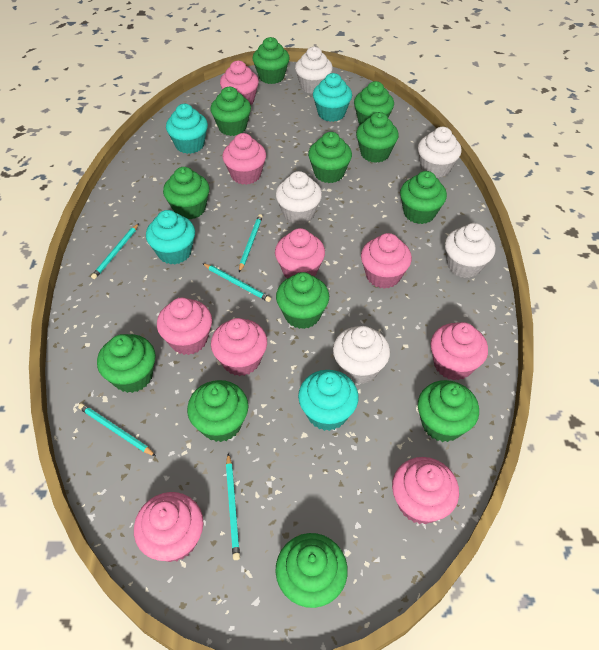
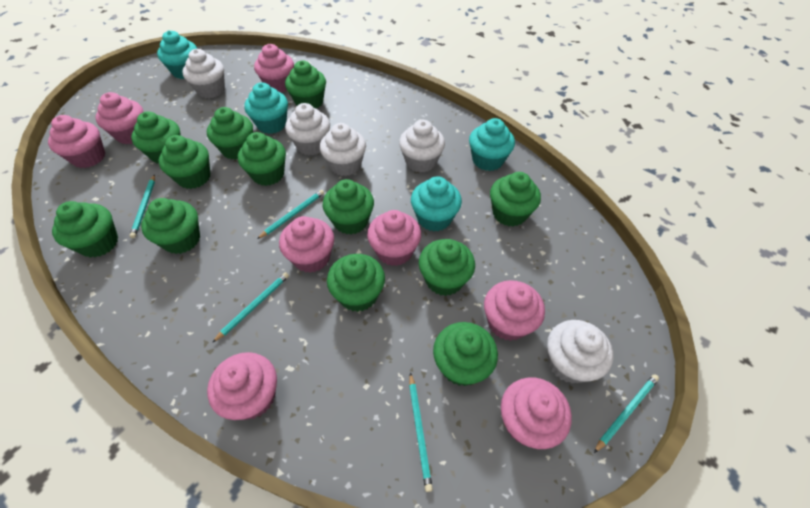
pink cupcake: 9 -> 8

